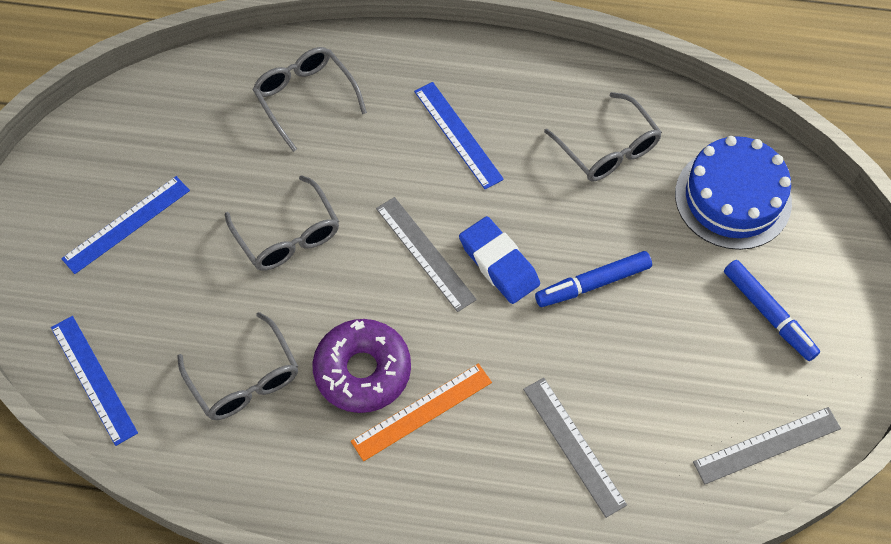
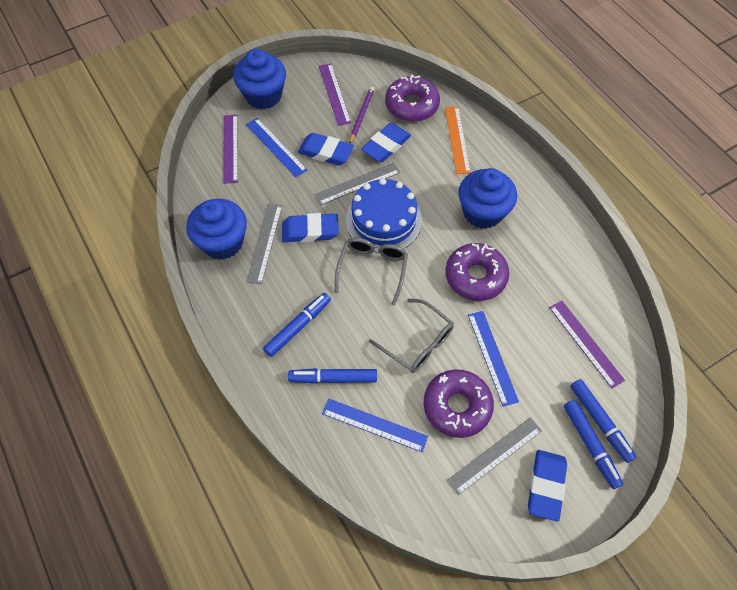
blue cupcake: 0 -> 3
blue eraser: 1 -> 4
blue marker: 2 -> 4
grey glasses: 4 -> 2
purple donut: 1 -> 3
purple pencil: 0 -> 1
purple ruler: 0 -> 3

